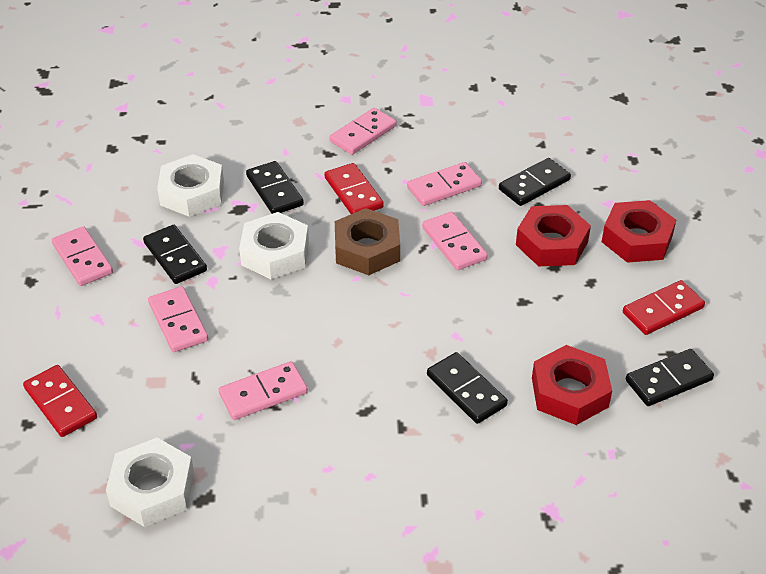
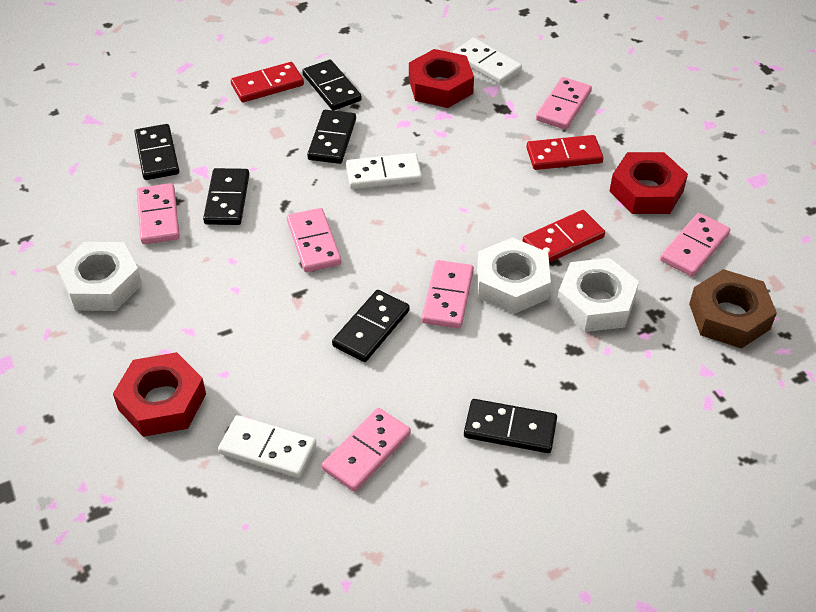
black domino: 5 -> 6
white domino: 0 -> 3

